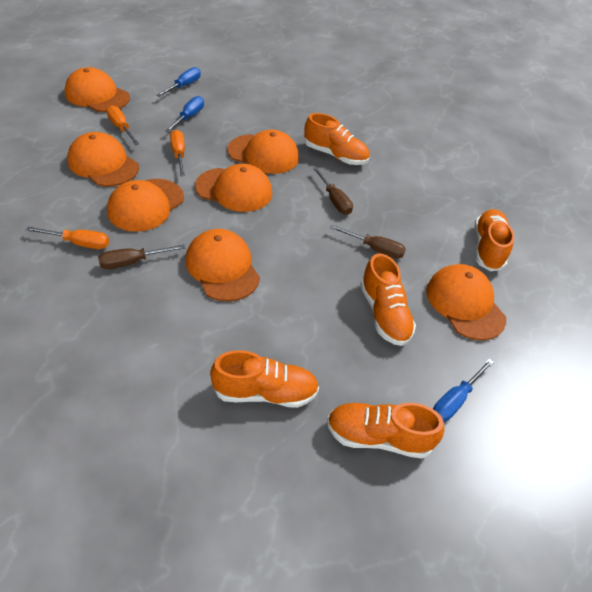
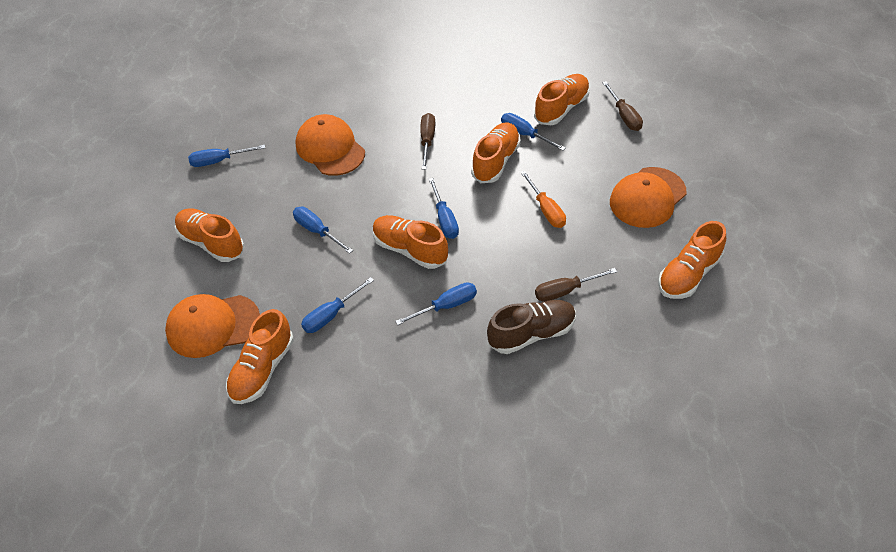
blue screwdriver: 3 -> 6
brown shoe: 0 -> 1
orange cap: 7 -> 3
orange screwdriver: 3 -> 1
orange shoe: 5 -> 6

